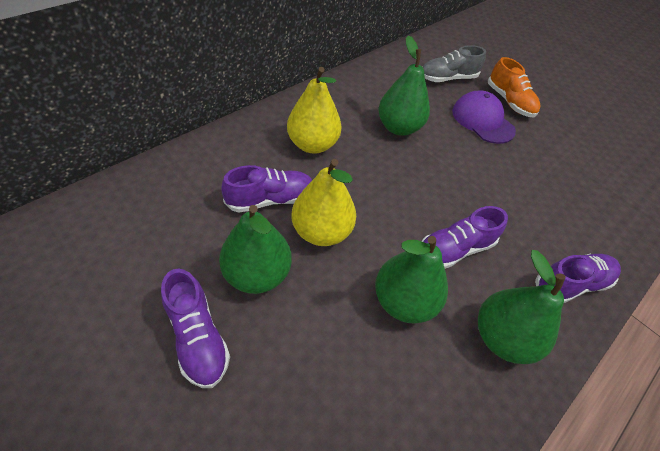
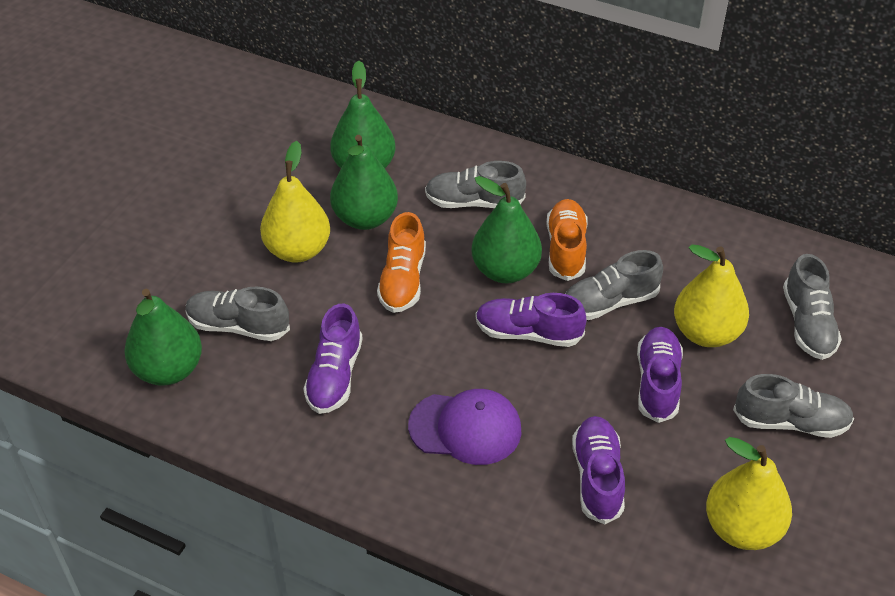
grey shoe: 1 -> 5
orange shoe: 1 -> 2
yellow pear: 2 -> 3

